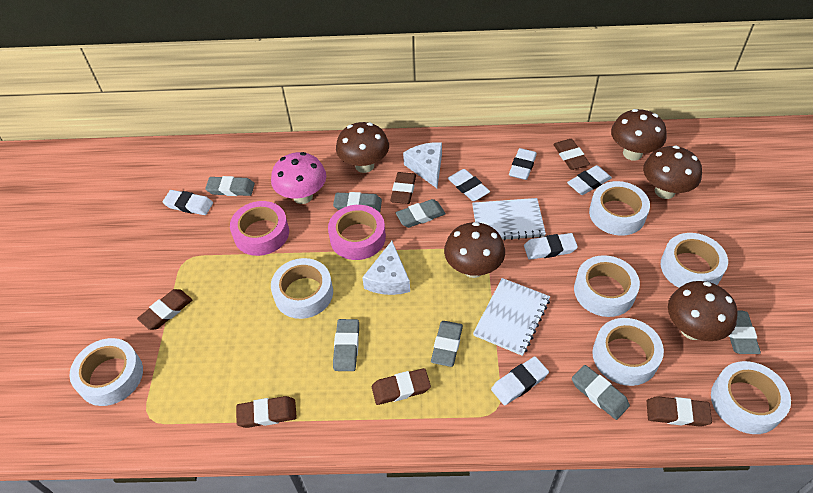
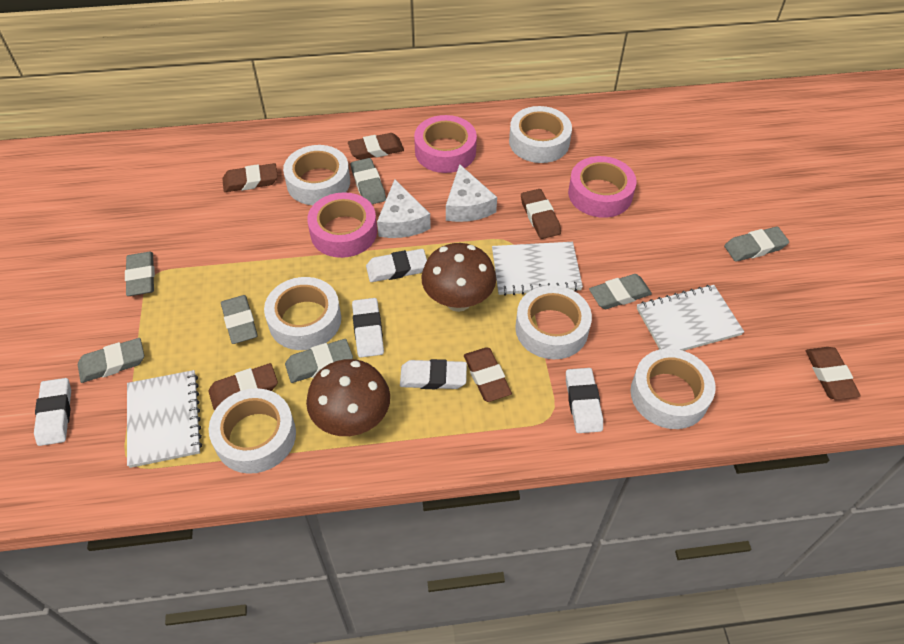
brown mushroom: 5 -> 2
pink mushroom: 1 -> 0
pink tape: 2 -> 3
white eraser: 6 -> 5
white notebook: 2 -> 3
white tape: 7 -> 6

